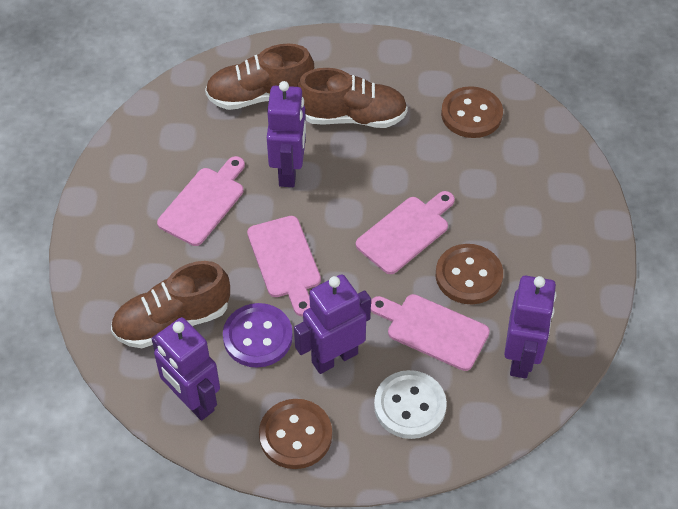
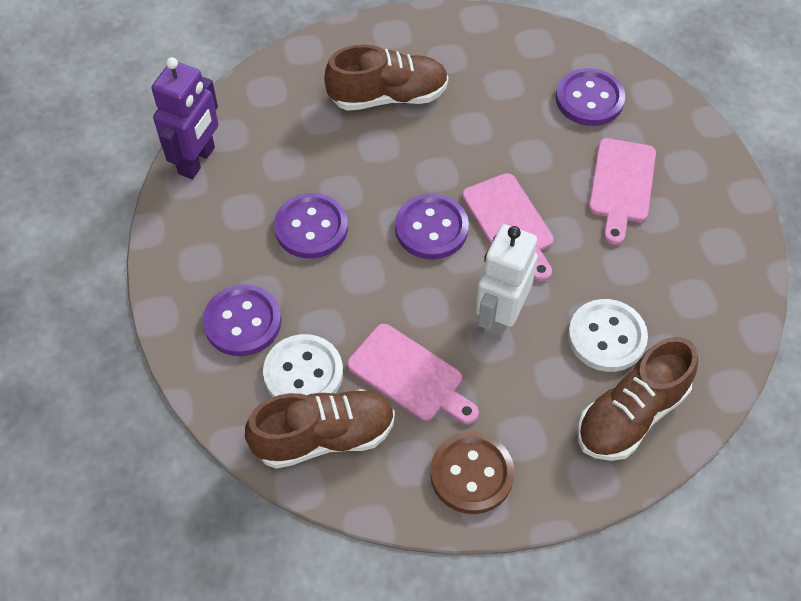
brown button: 3 -> 1
pink cutting board: 4 -> 3
purple button: 1 -> 4
purple robot: 4 -> 1
white button: 1 -> 2
white robot: 0 -> 1

